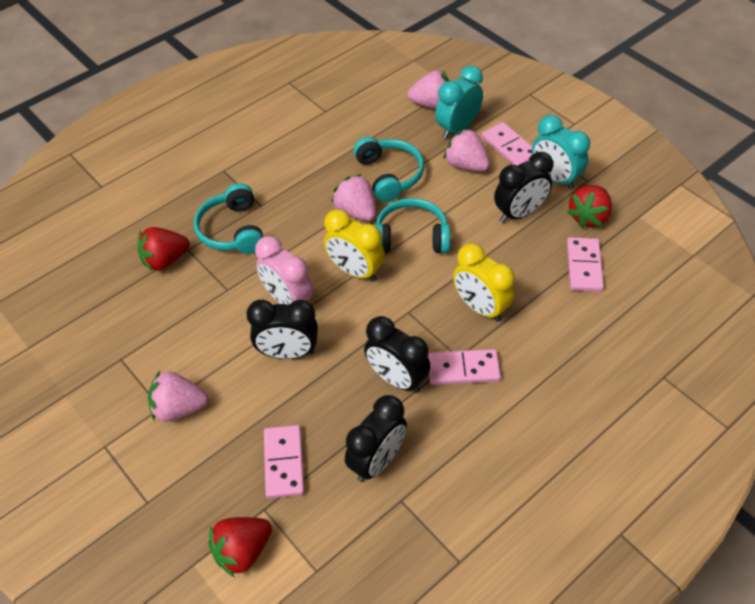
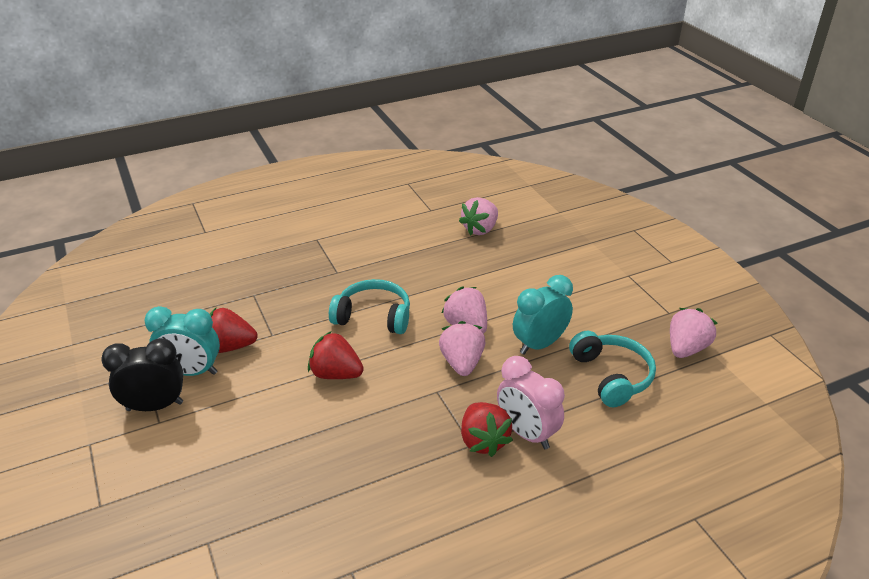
black clock: 4 -> 1
pink domino: 4 -> 0
turquoise headphones: 3 -> 2
yellow clock: 2 -> 0

